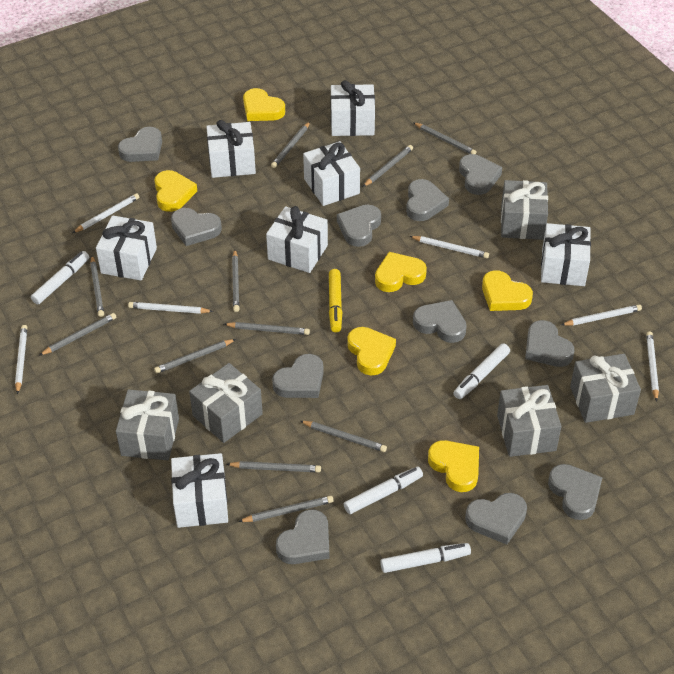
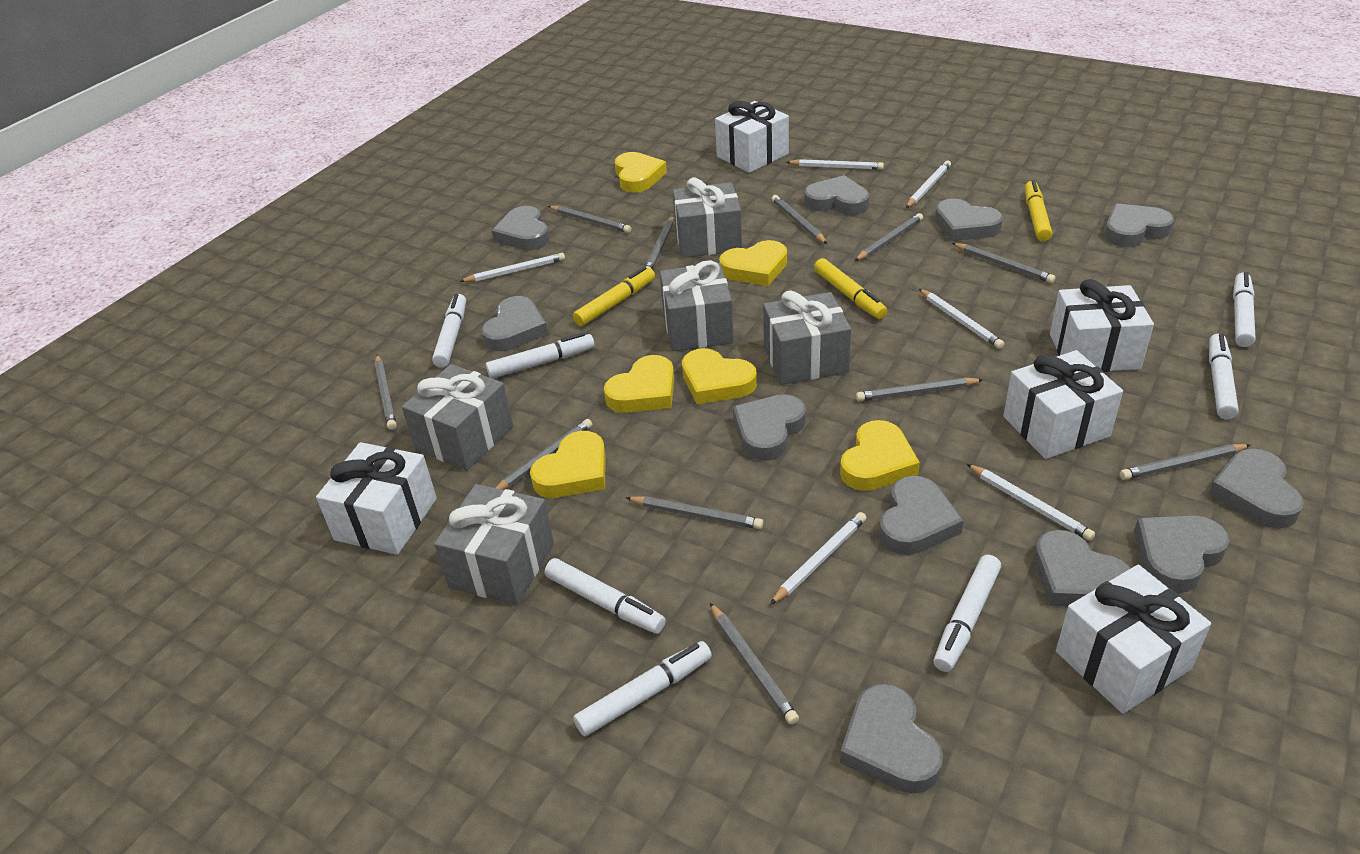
white gift: 7 -> 5
white marker: 4 -> 7
yellow marker: 1 -> 3

